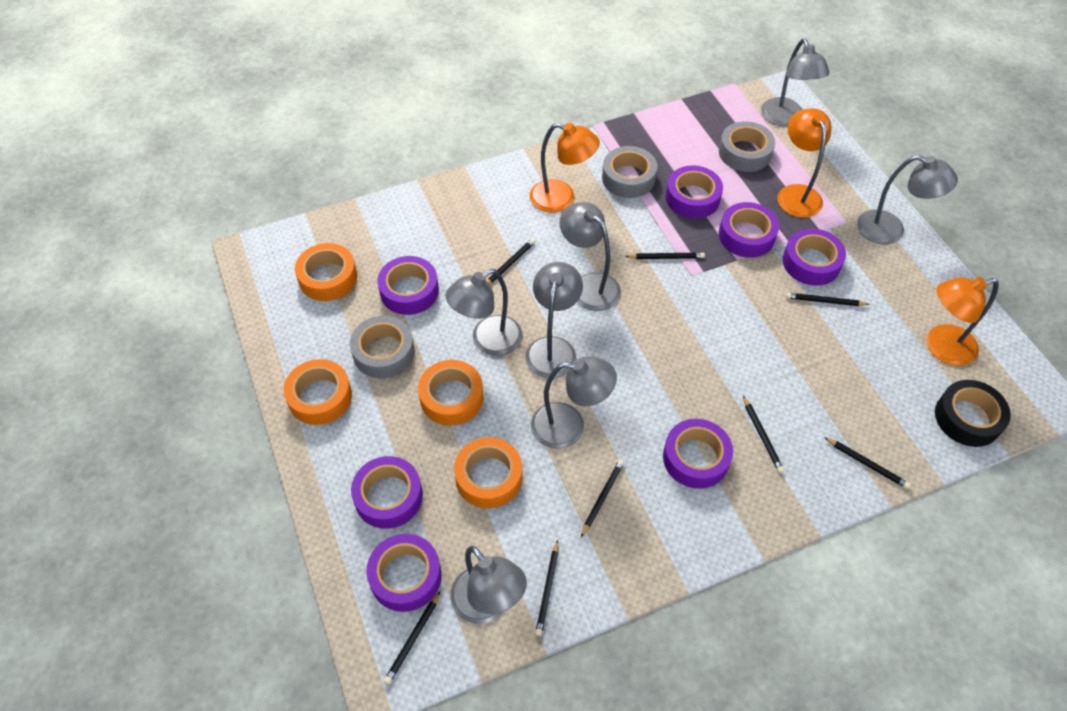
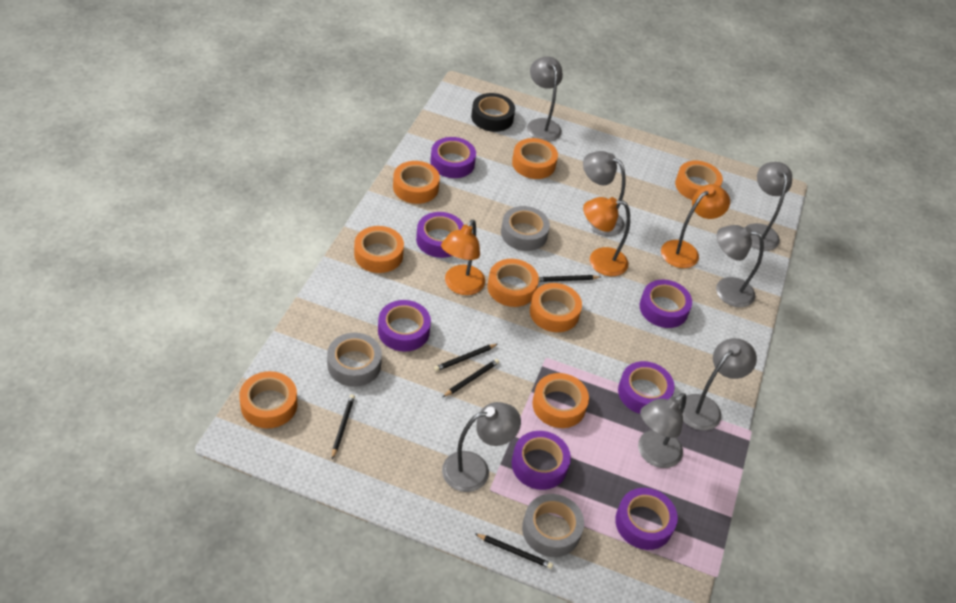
black pencil: 8 -> 5
orange tape: 4 -> 8

